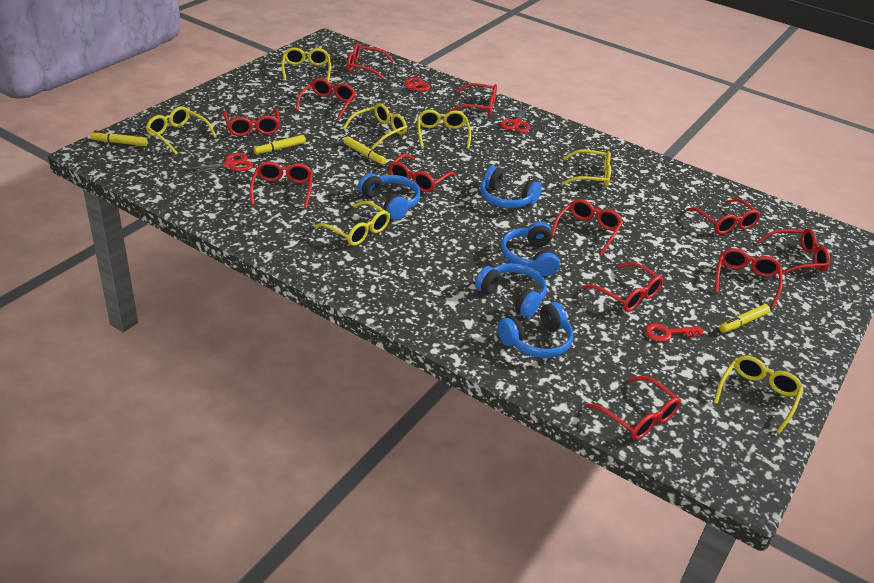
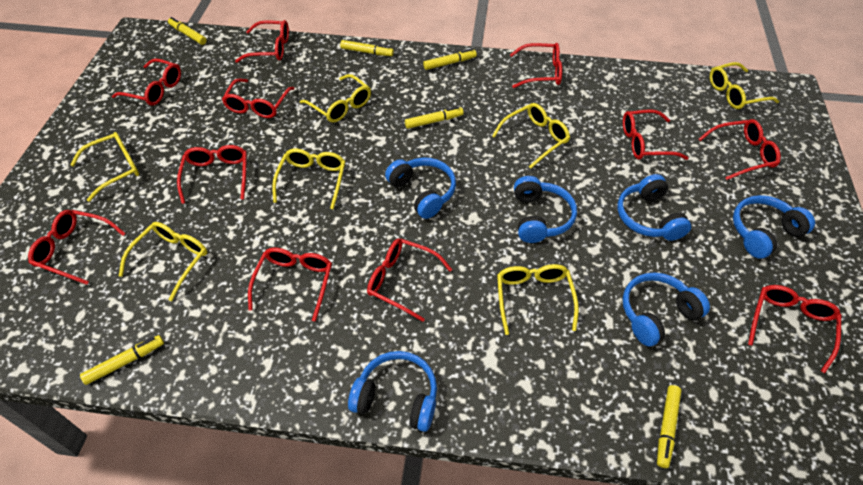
blue headphones: 5 -> 6
red glasses: 12 -> 11
red key: 1 -> 0
red scissors: 3 -> 0
yellow marker: 4 -> 6

